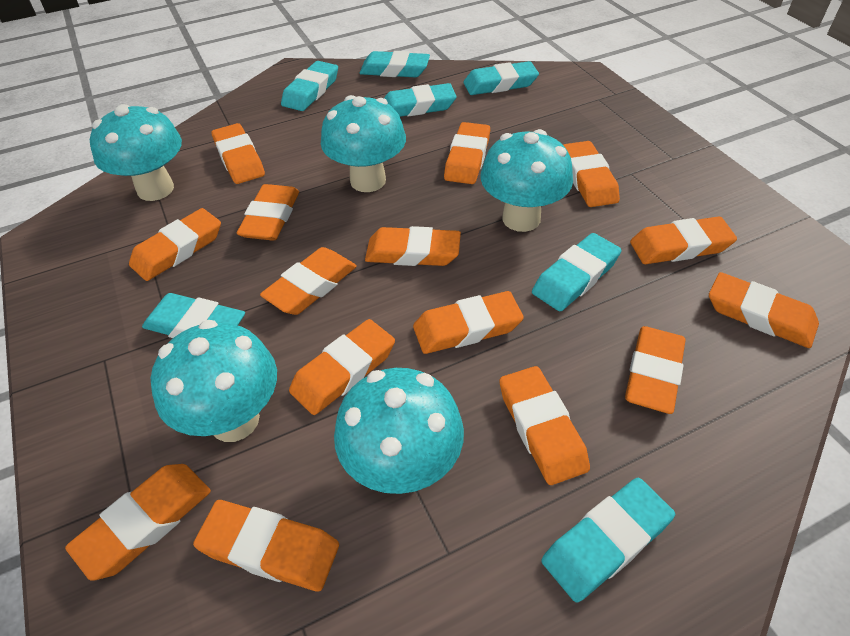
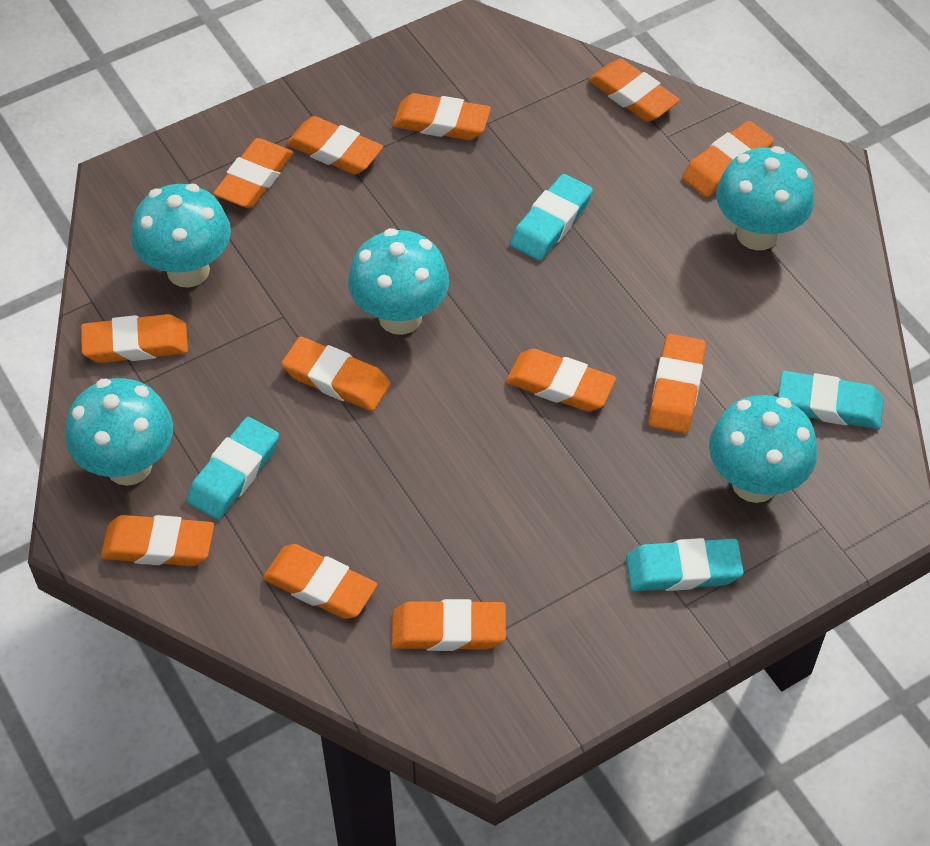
orange eraser: 15 -> 12
turquoise eraser: 7 -> 4

